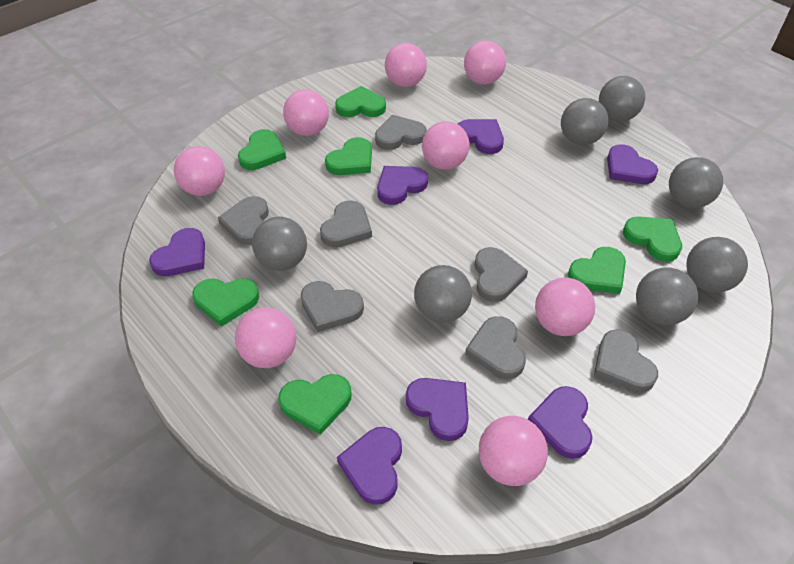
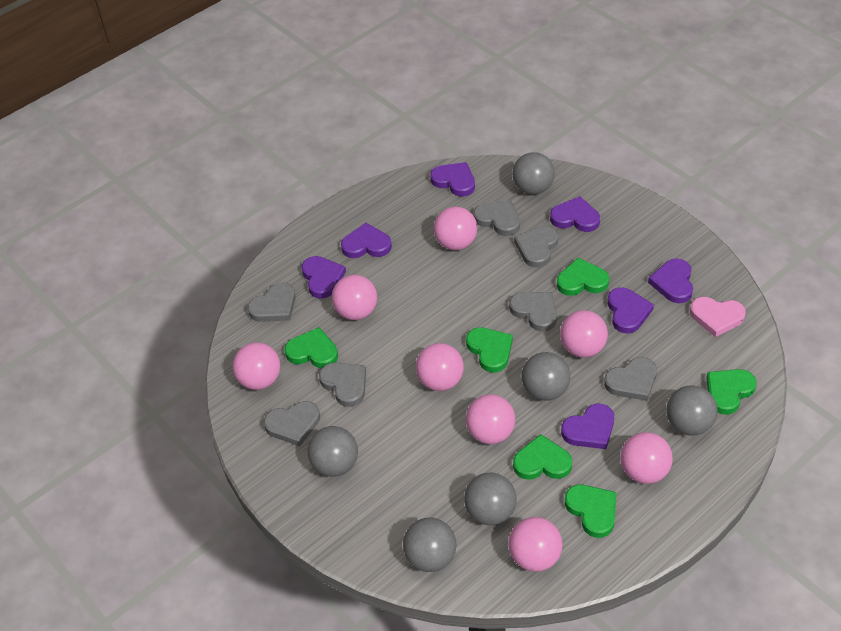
green heart: 7 -> 6
grey ball: 7 -> 6
pink heart: 0 -> 1

